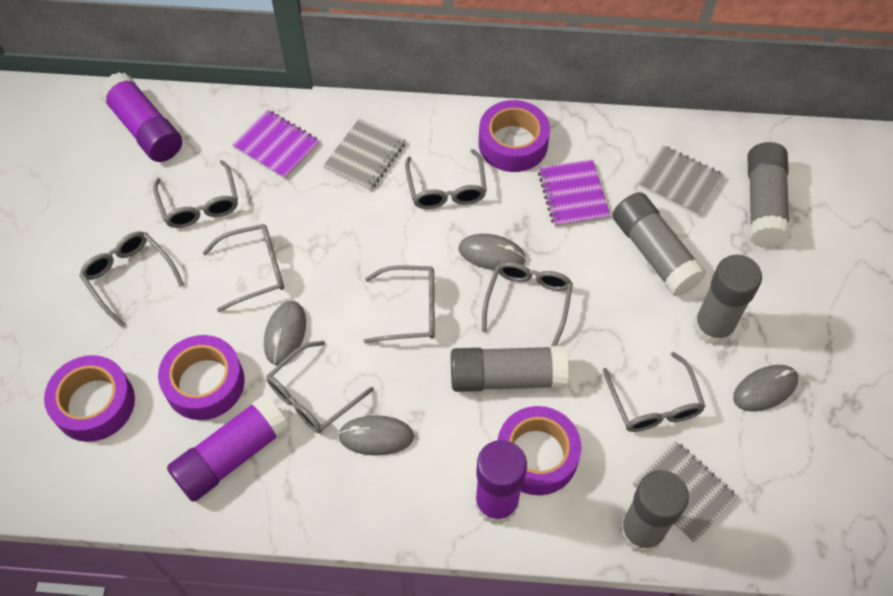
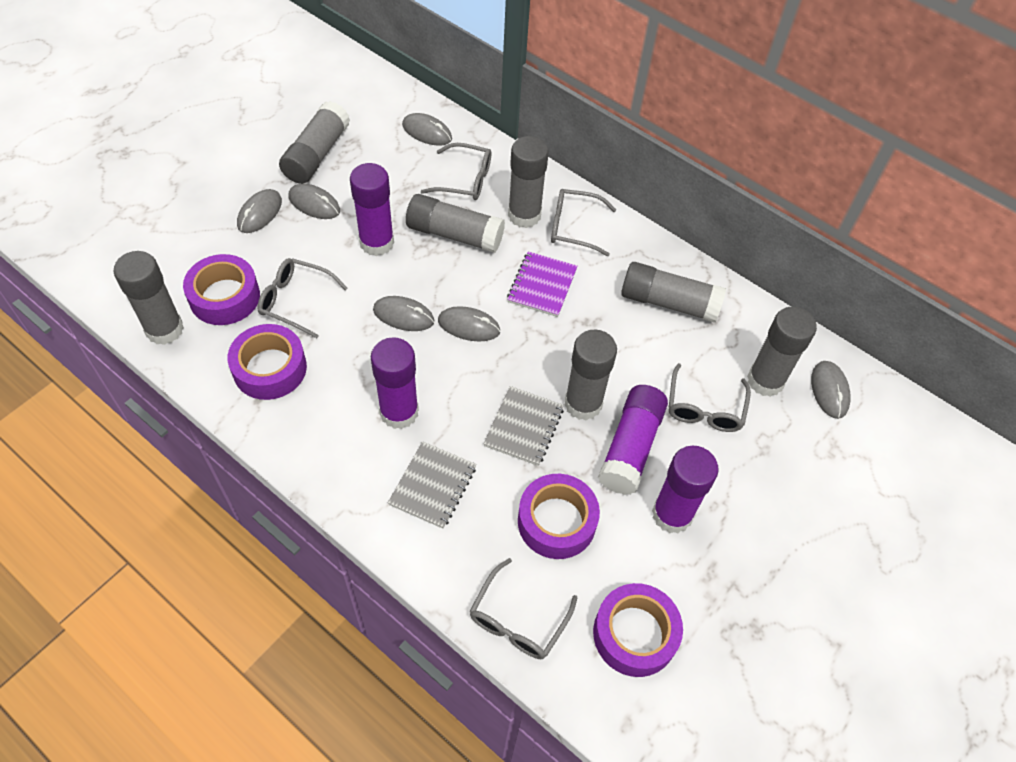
grey glasses: 8 -> 5
grey glue stick: 5 -> 7
grey mouse: 4 -> 6
grey notebook: 3 -> 2
purple glue stick: 3 -> 4
purple notebook: 2 -> 1

